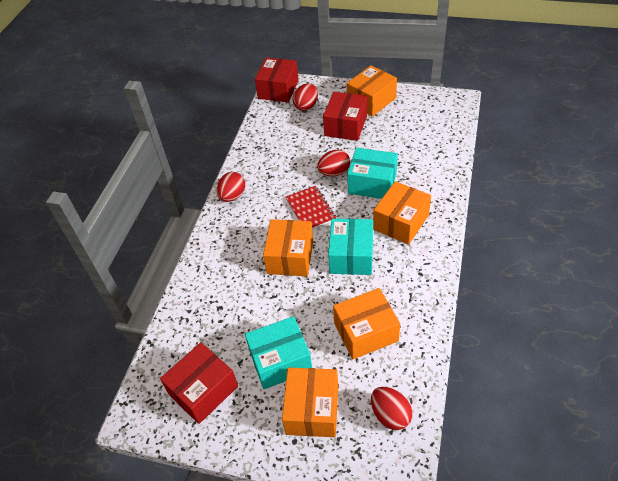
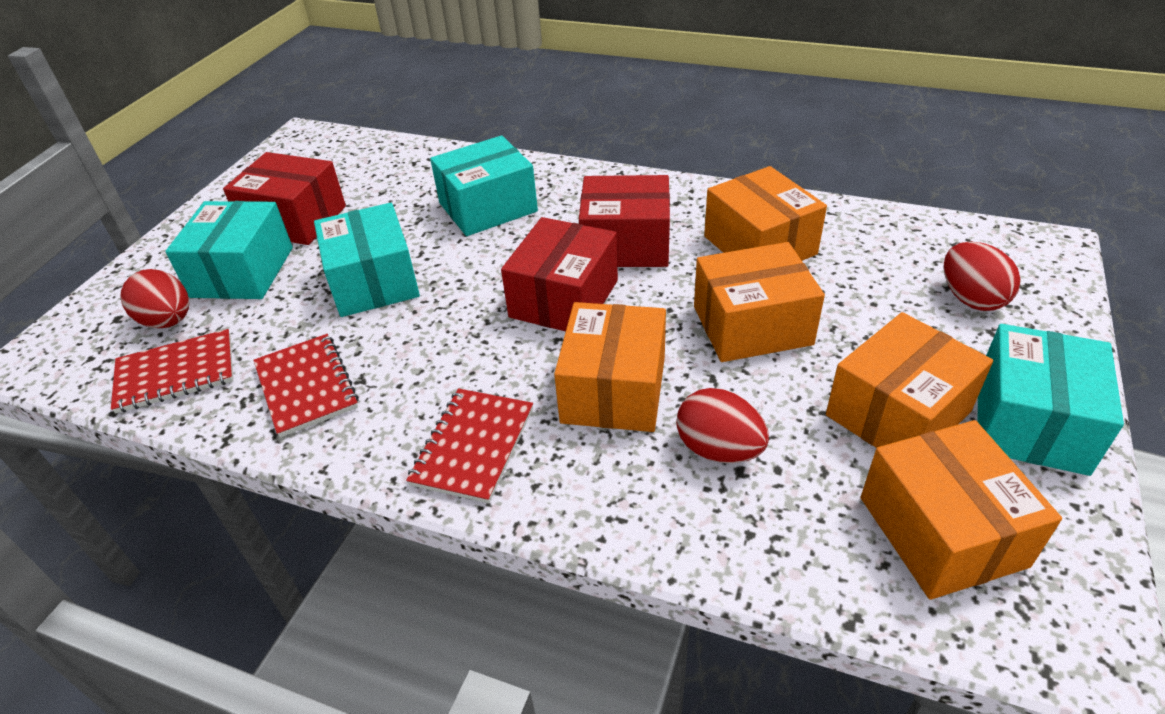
red egg: 4 -> 3
red notebook: 1 -> 3
turquoise box: 3 -> 4

